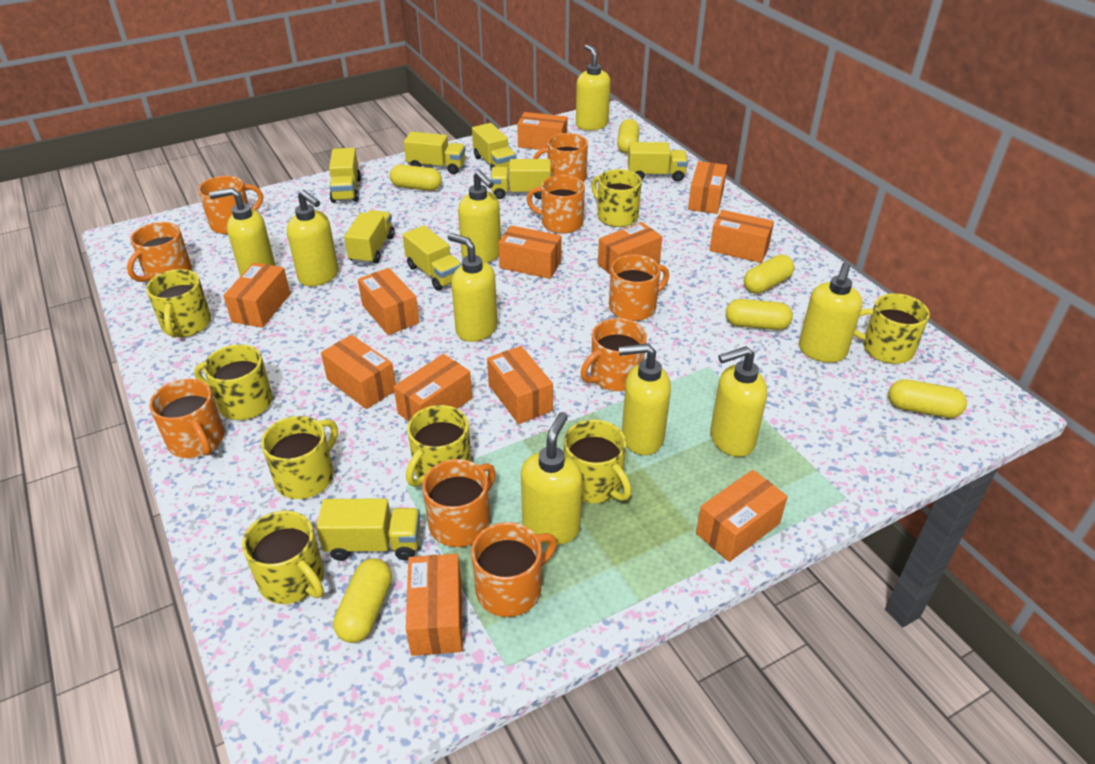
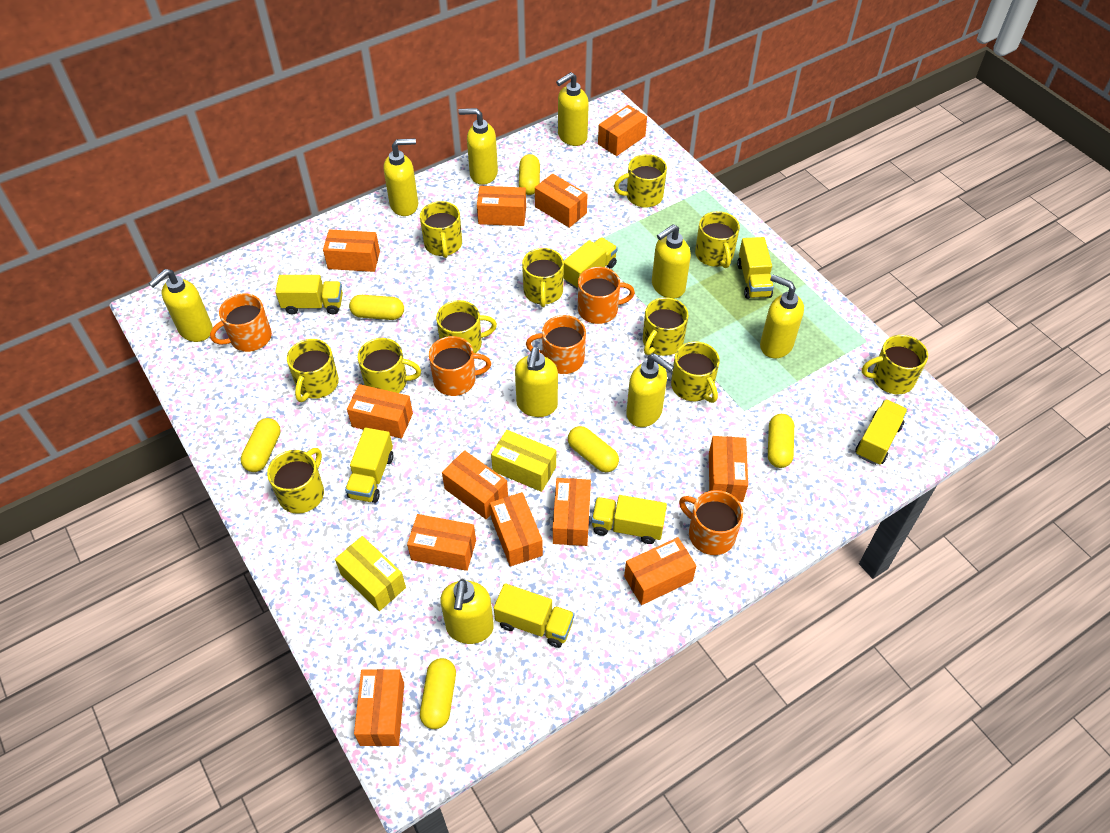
orange mug: 9 -> 5
yellow box: 0 -> 2
yellow mug: 8 -> 11
yellow truck: 8 -> 7

